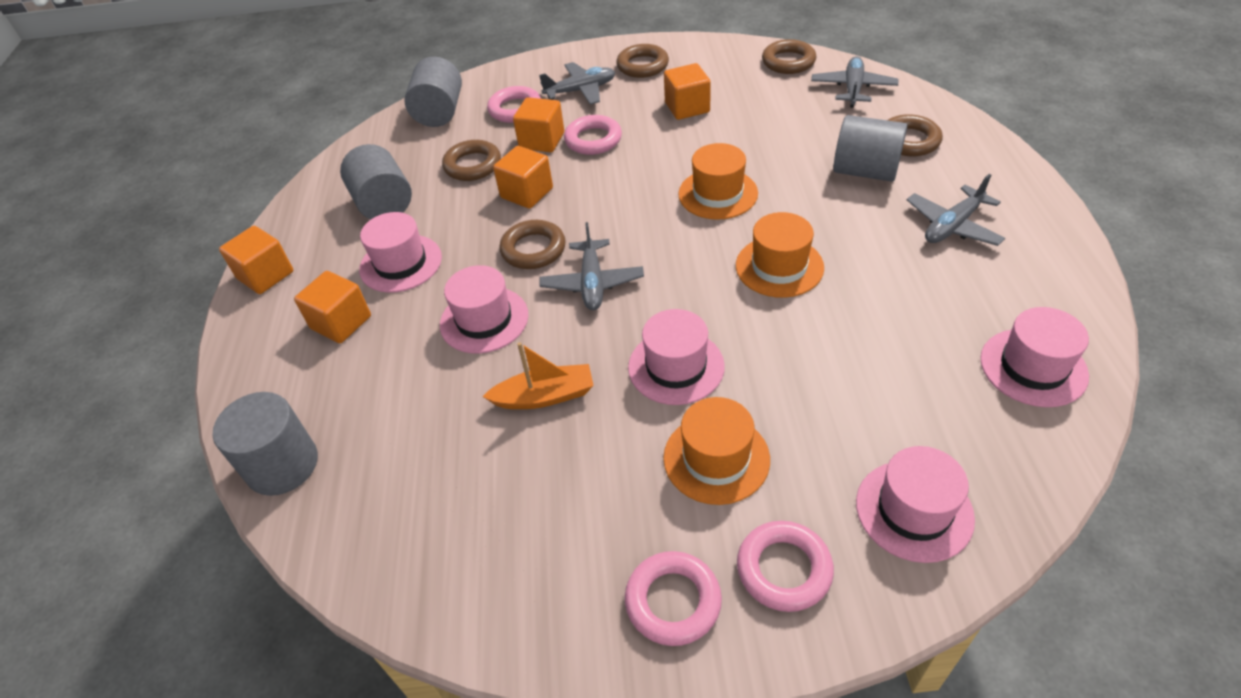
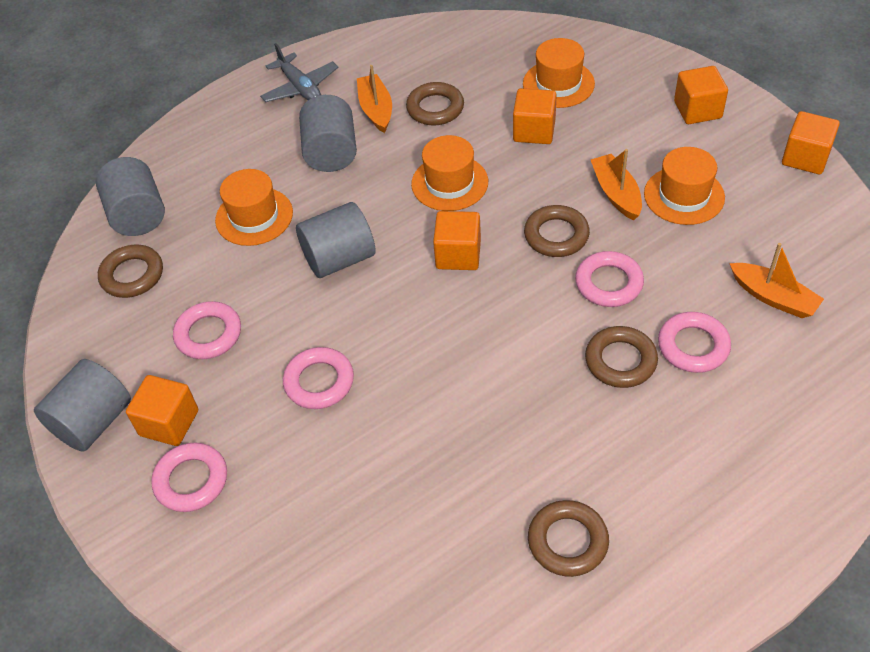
grey plane: 4 -> 1
orange boat: 1 -> 3
orange hat: 3 -> 4
pink hat: 5 -> 0
pink ring: 4 -> 5

